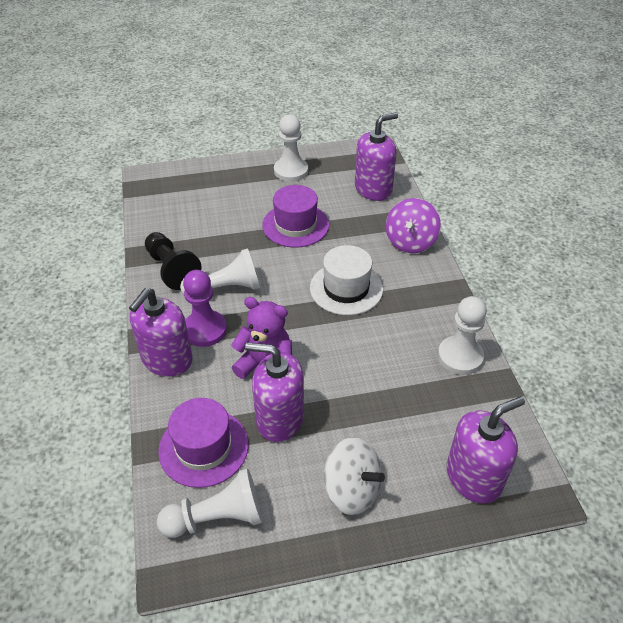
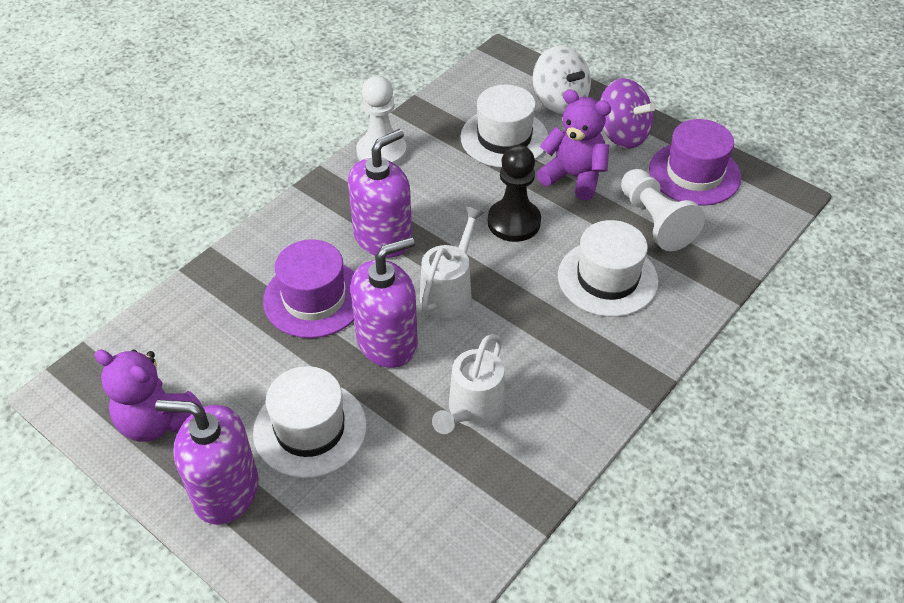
purple pawn: 1 -> 0
purple soap dispenser: 4 -> 3
purple teddy bear: 1 -> 2
white hat: 1 -> 3
white pawn: 4 -> 2
white watering can: 0 -> 2

